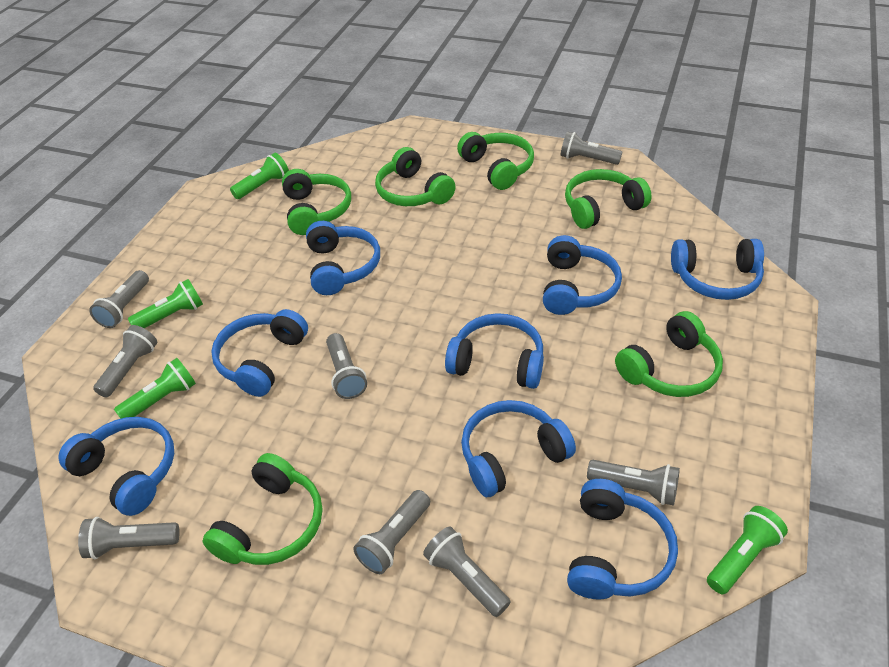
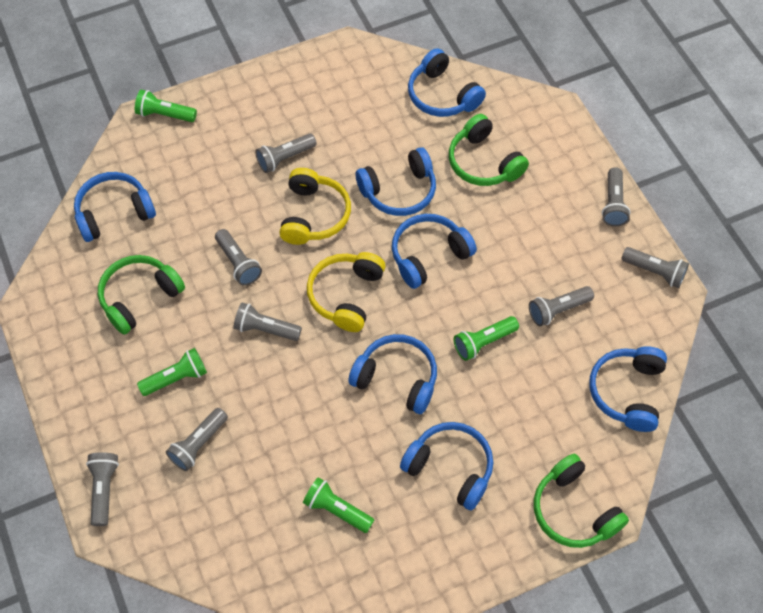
blue headphones: 8 -> 7
green headphones: 6 -> 3
yellow headphones: 0 -> 2

